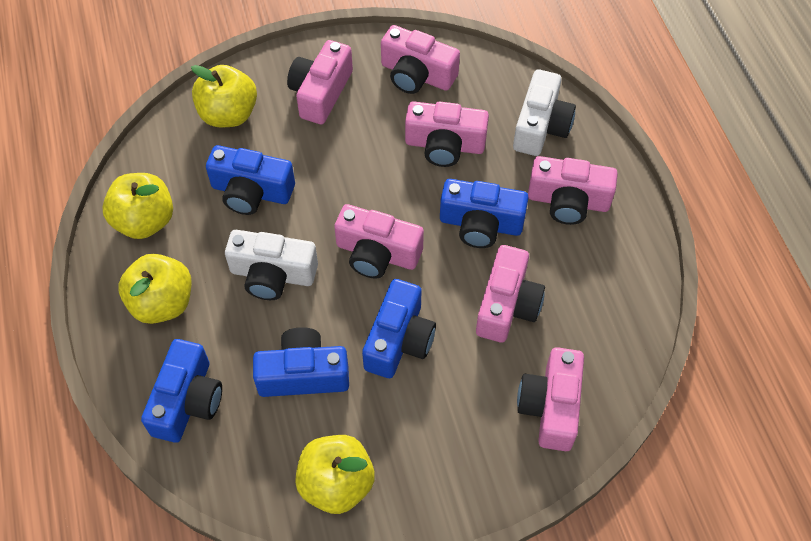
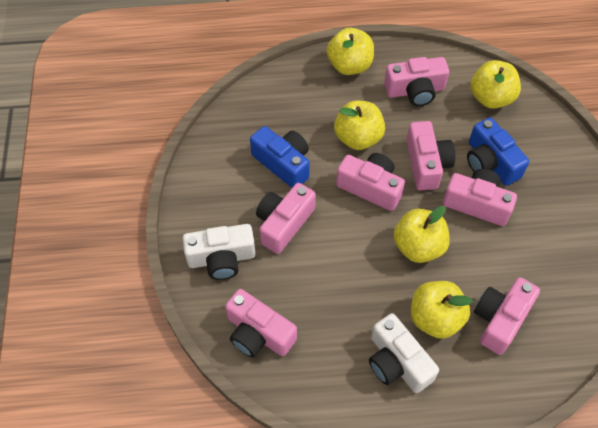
blue camera: 5 -> 2
yellow apple: 4 -> 5

